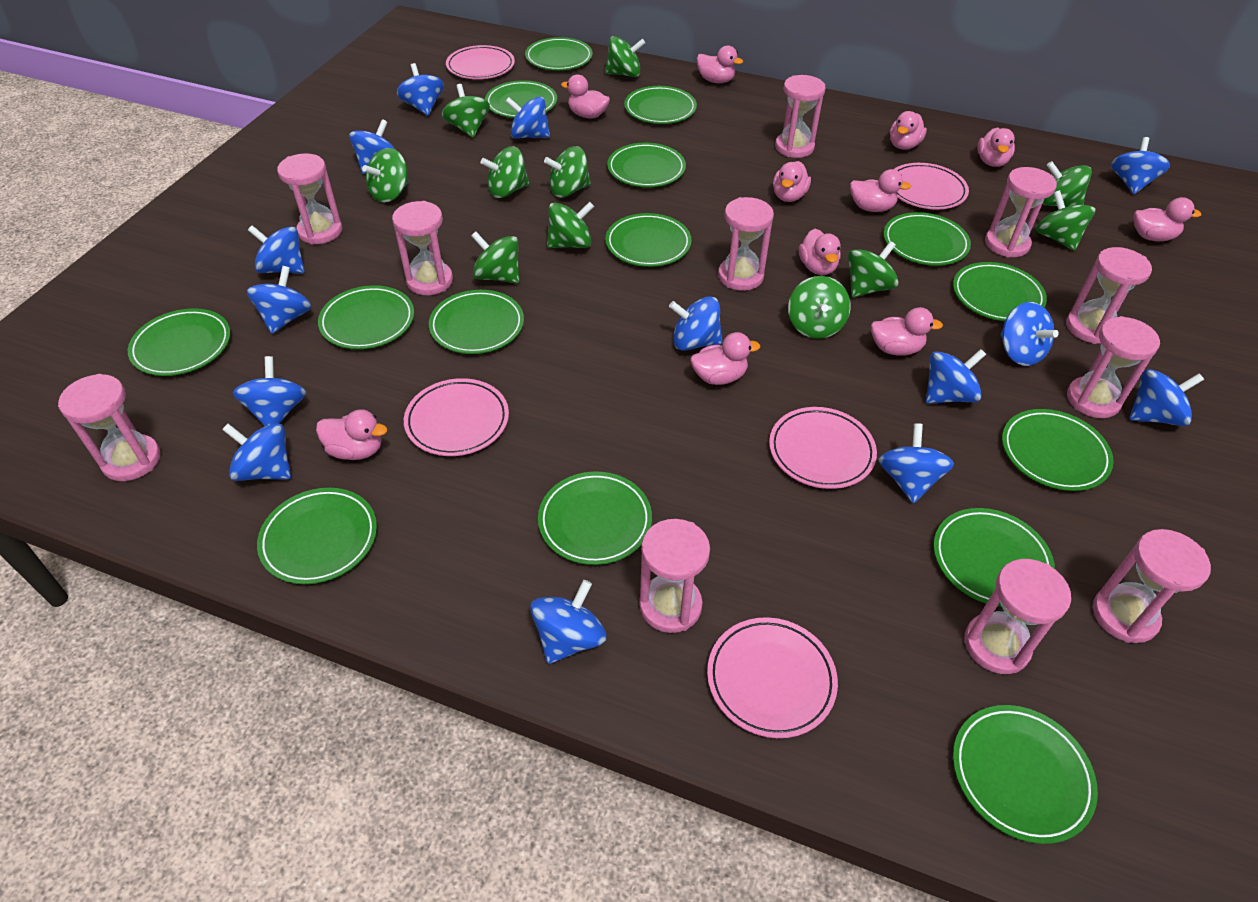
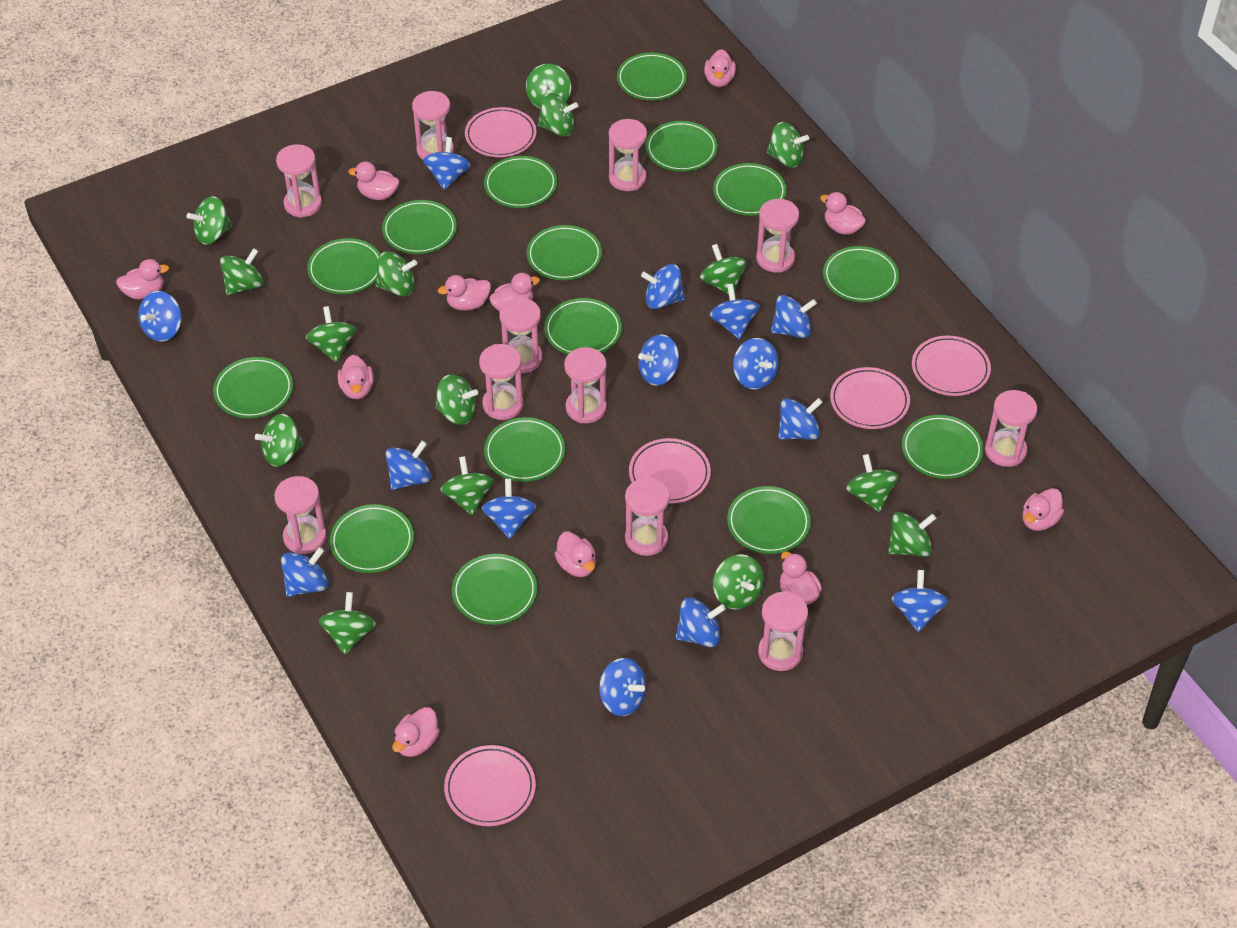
green spinning top: 11 -> 15

